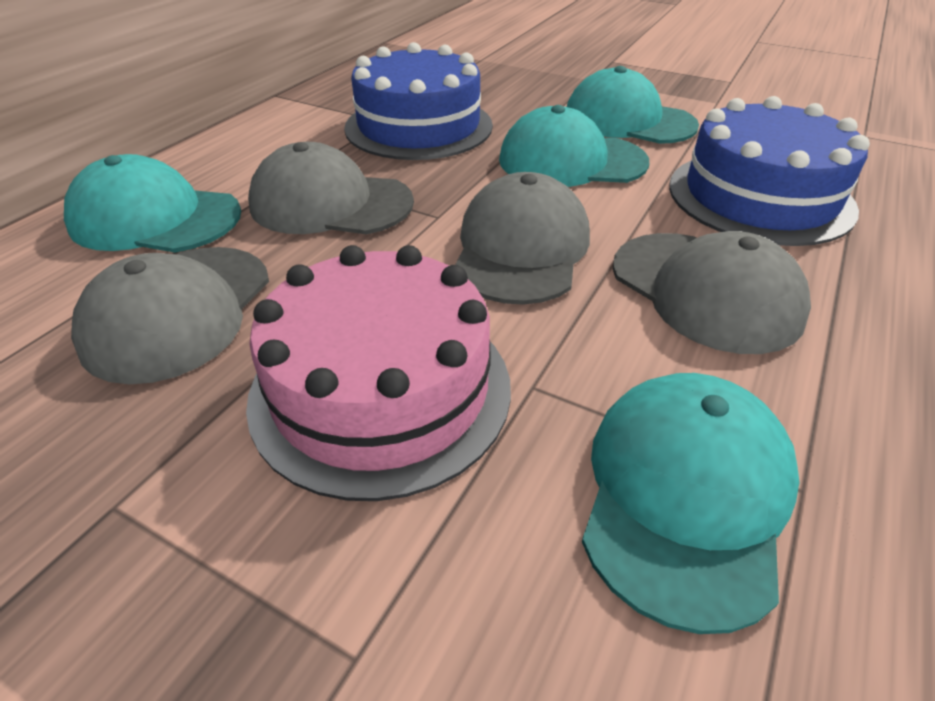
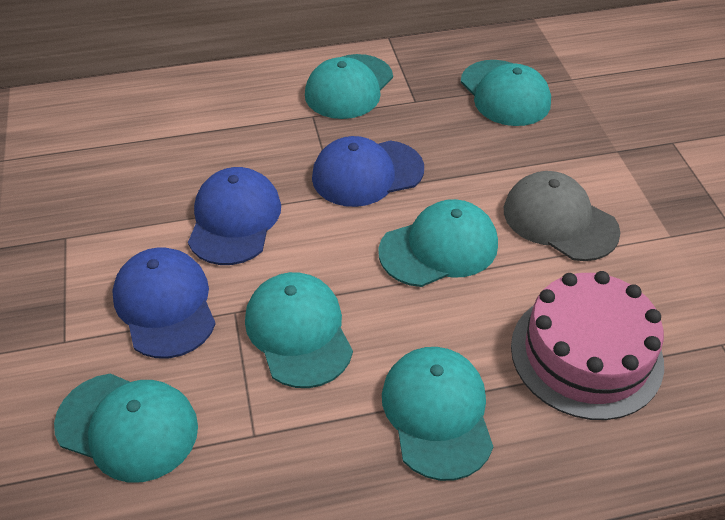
blue cake: 2 -> 0
blue cap: 0 -> 3
grey cap: 4 -> 1
turquoise cap: 4 -> 6

